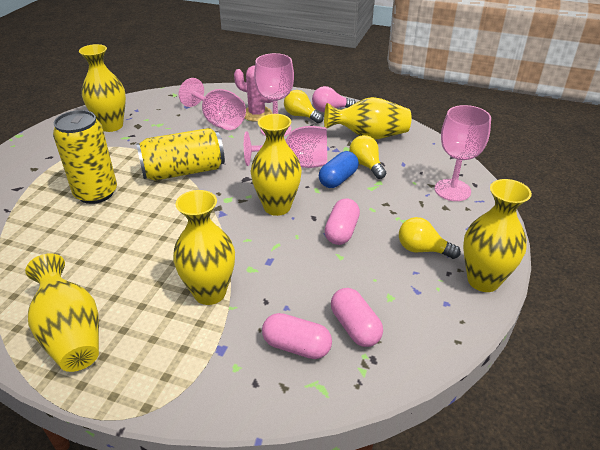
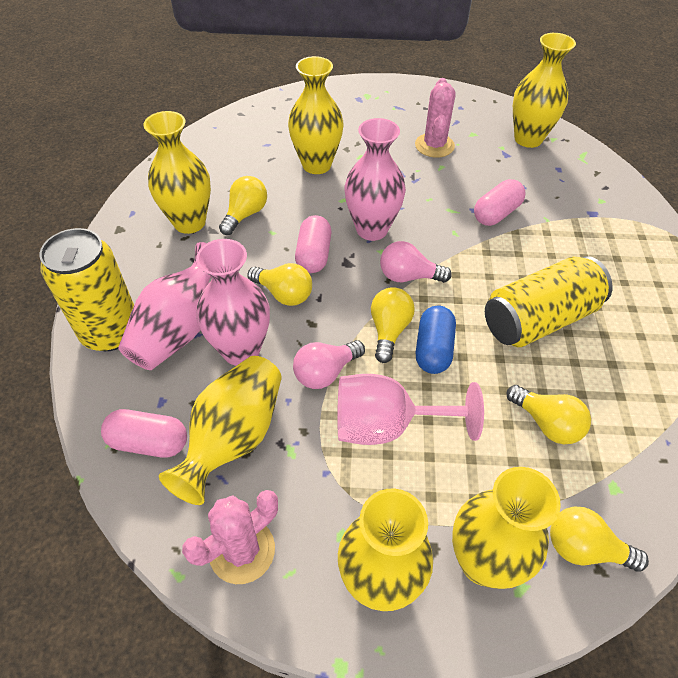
pink cactus: 1 -> 2
pink goblet: 4 -> 1
pink light bulb: 1 -> 2
pink vase: 0 -> 3
yellow light bulb: 3 -> 5

